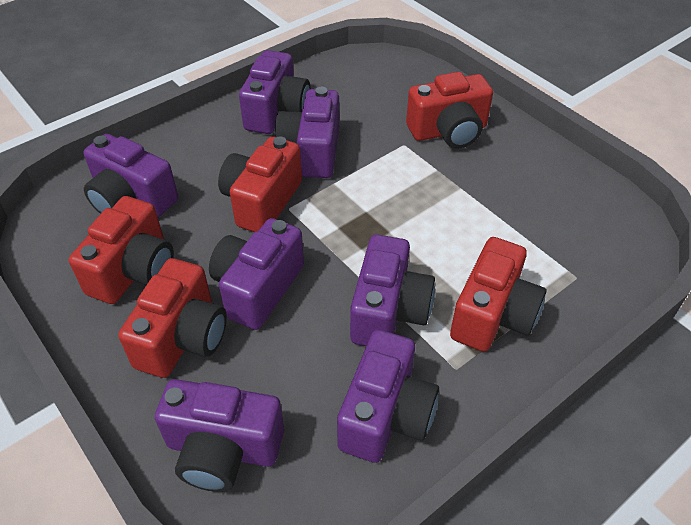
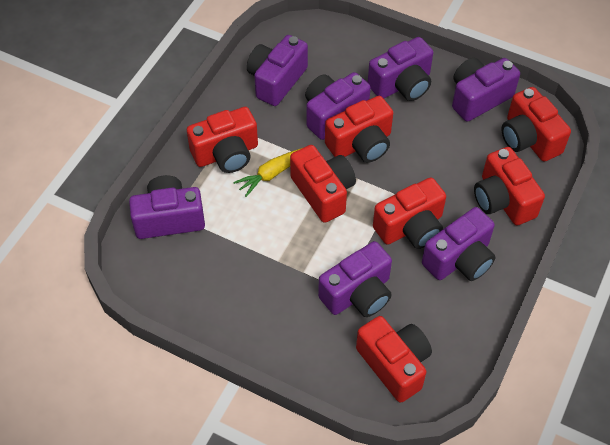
red camera: 5 -> 7
yellow carrot: 0 -> 1

